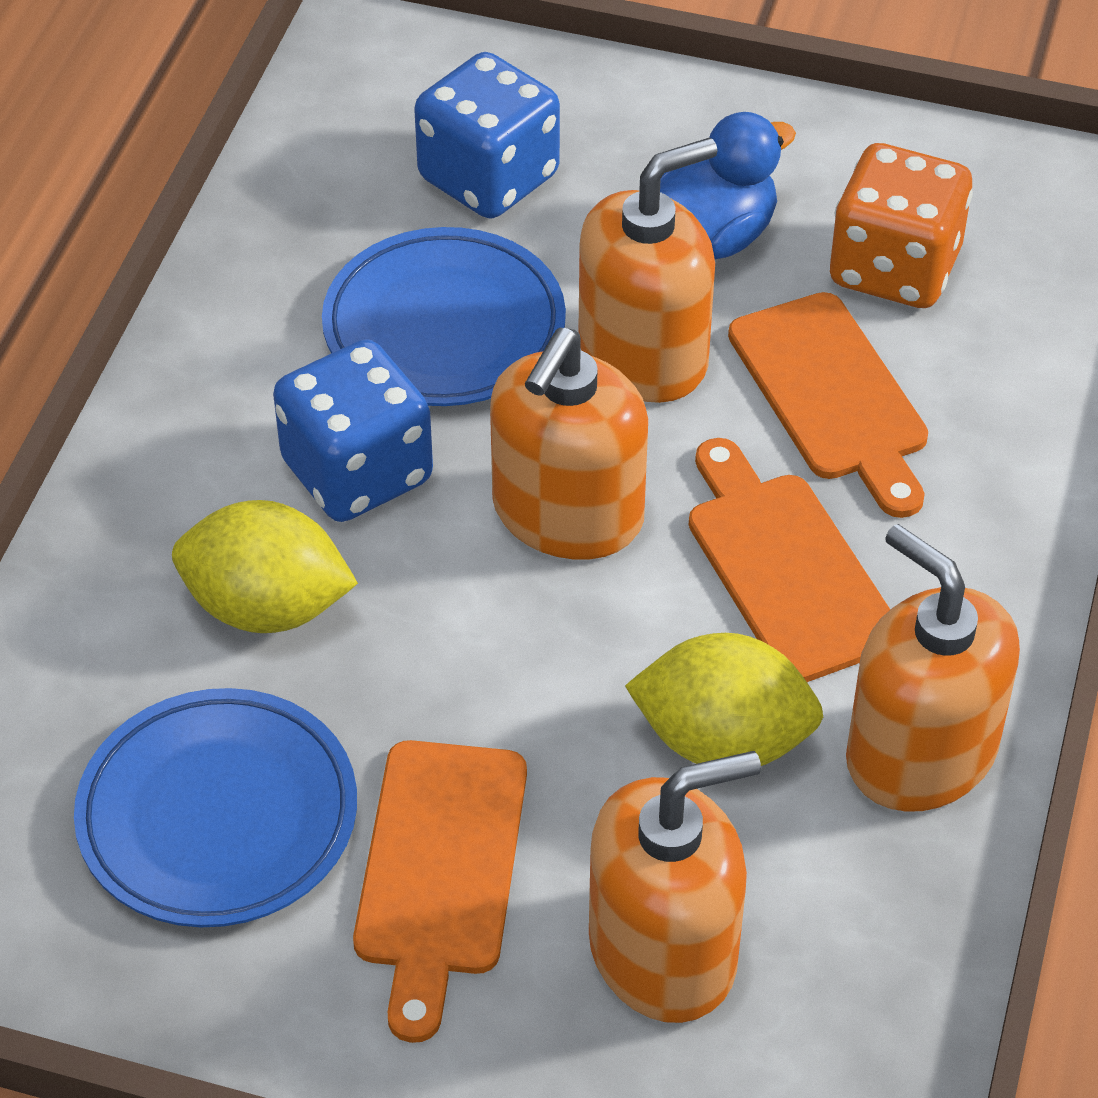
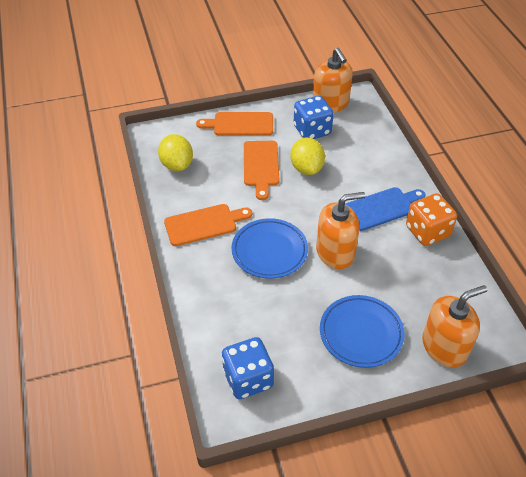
blue cutting board: 0 -> 1
blue duck: 1 -> 0
orange soap dispenser: 4 -> 3

